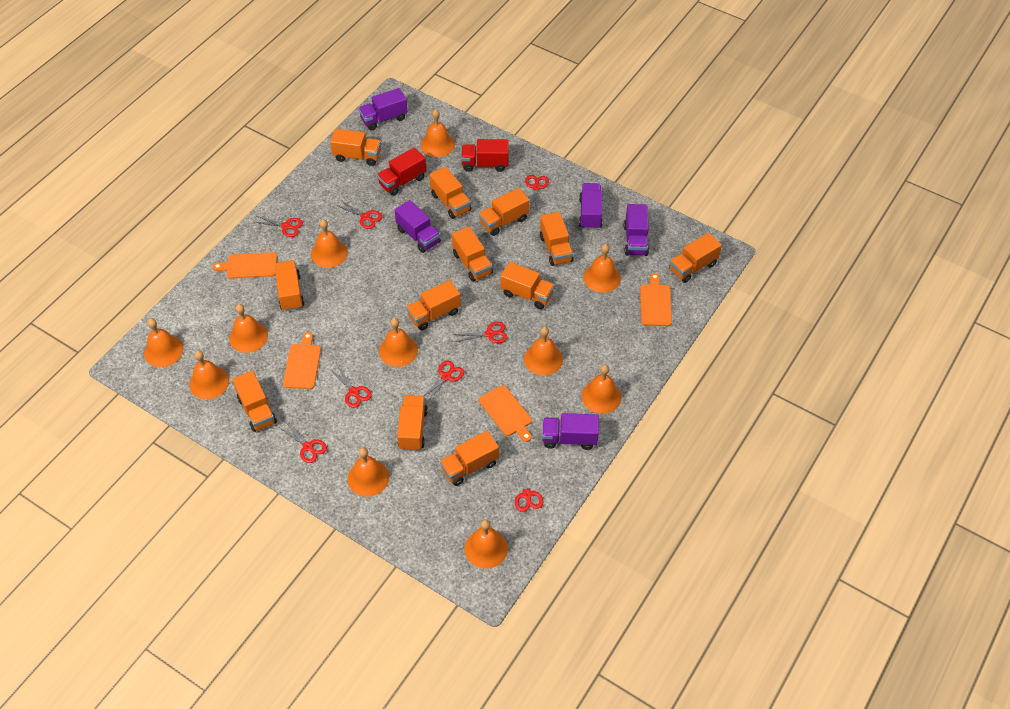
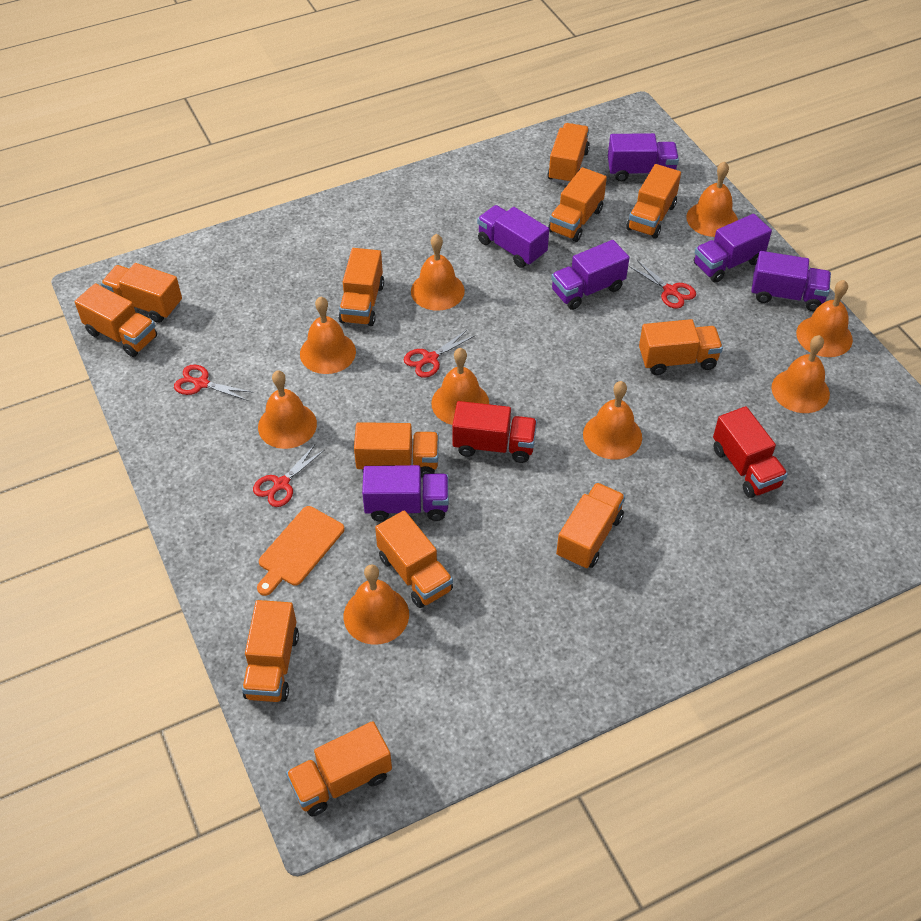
orange bell: 11 -> 9
orange cutting board: 4 -> 1
purple truck: 5 -> 6
red scissors: 8 -> 4

